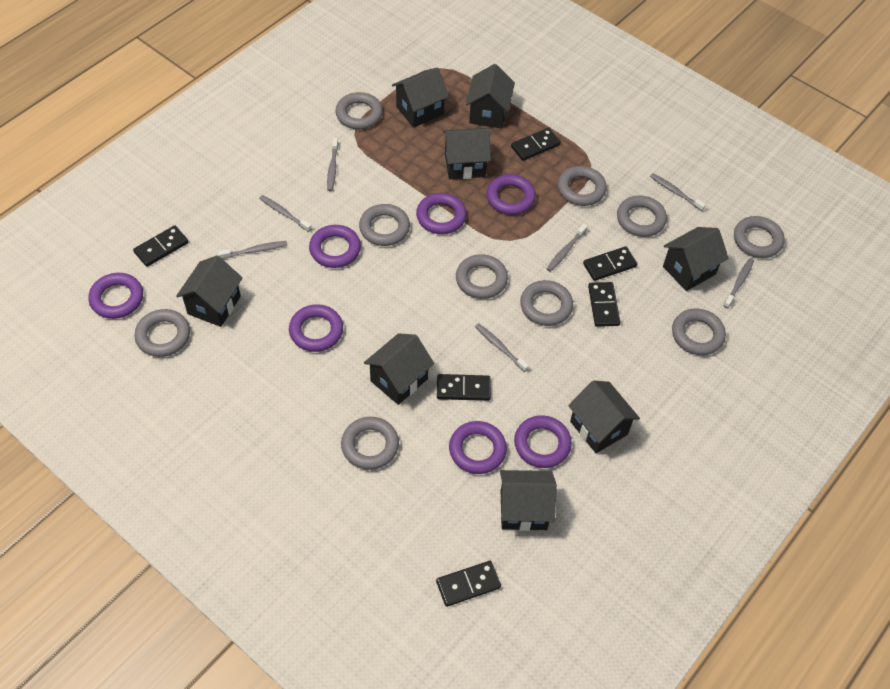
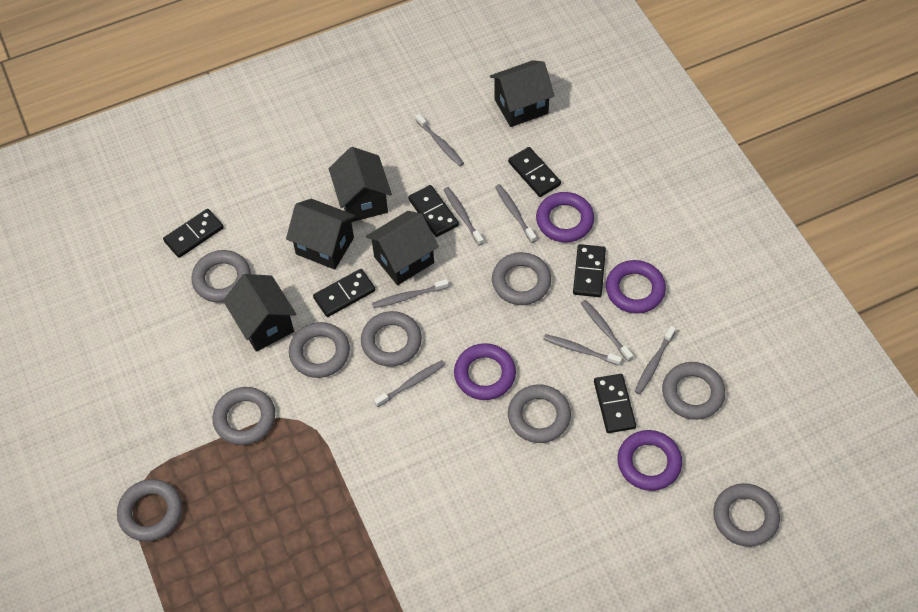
black house: 8 -> 5
grey ring: 10 -> 9
grey toothbrush: 7 -> 8
purple ring: 7 -> 4

